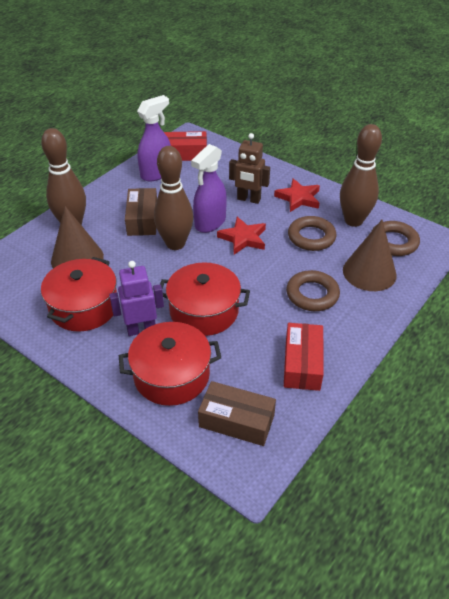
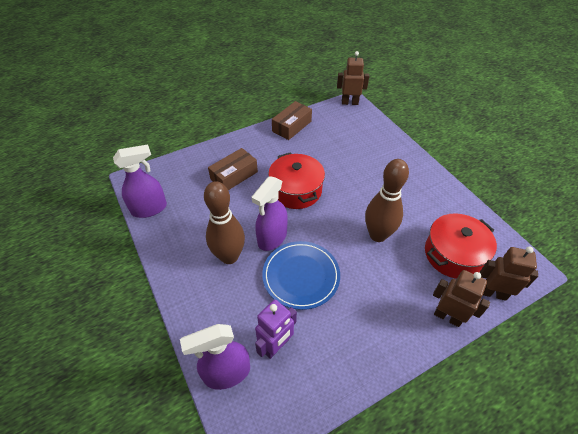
blue plate: 0 -> 1
brown bowling pin: 3 -> 2
brown cone: 2 -> 0
brown ring: 3 -> 0
brown robot: 1 -> 3
purple spray bottle: 2 -> 3
red box: 2 -> 0
red pot: 3 -> 2
red star: 2 -> 0

